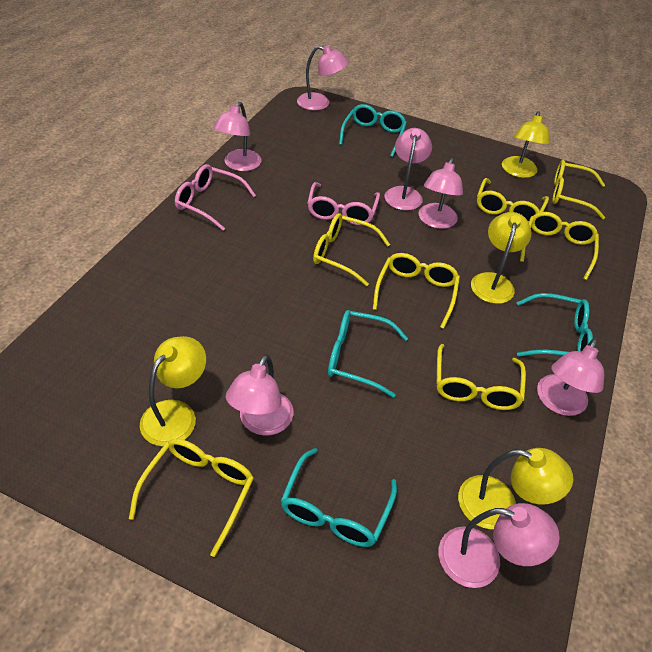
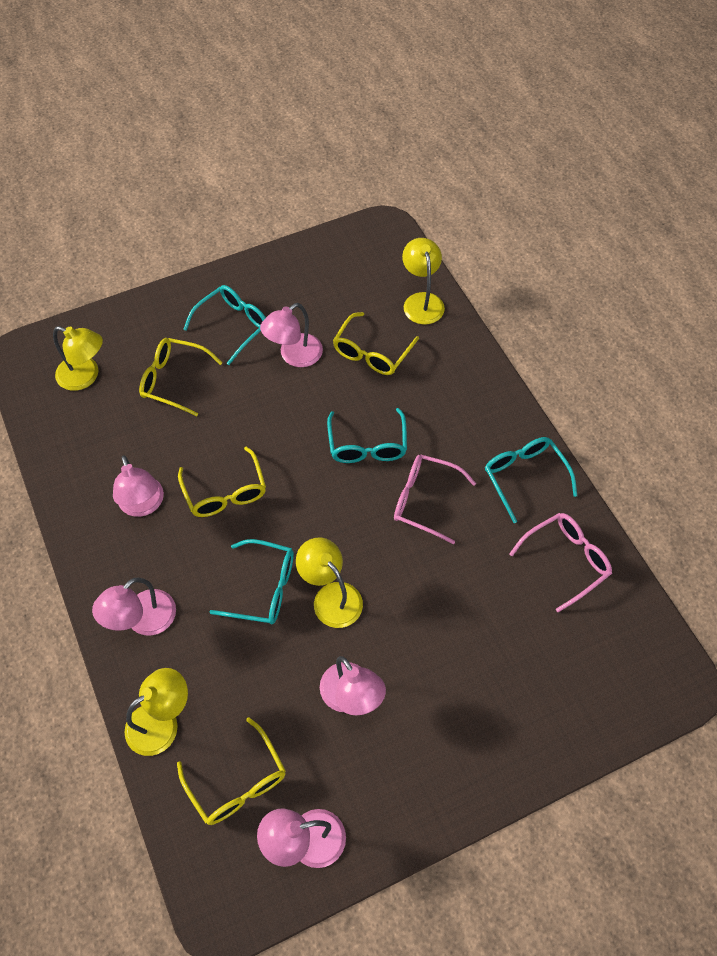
pink lamp: 7 -> 5
yellow glasses: 7 -> 4

